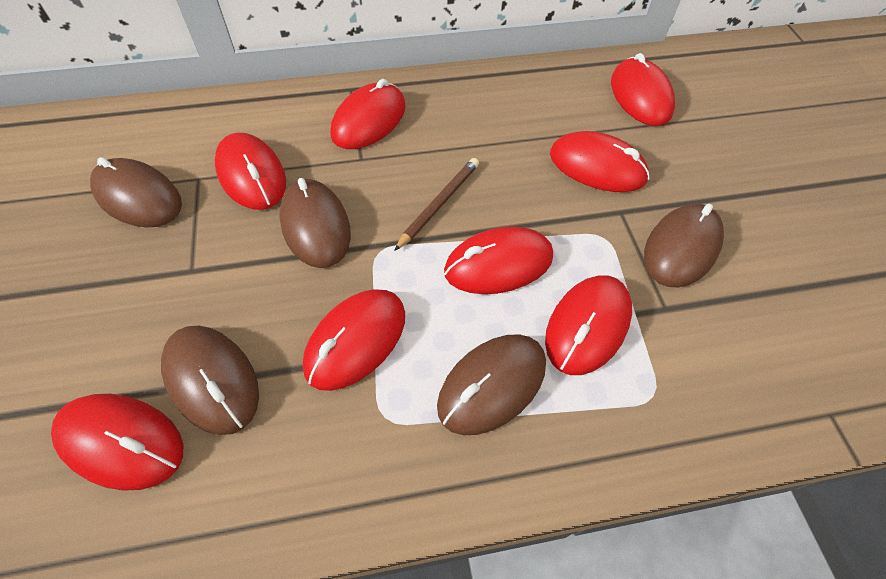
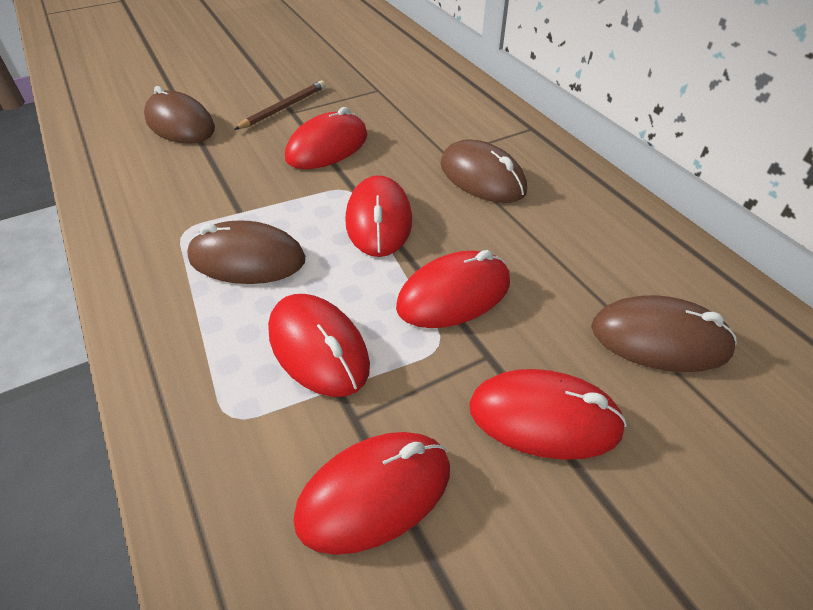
brown mouse: 5 -> 4
red mouse: 8 -> 6

